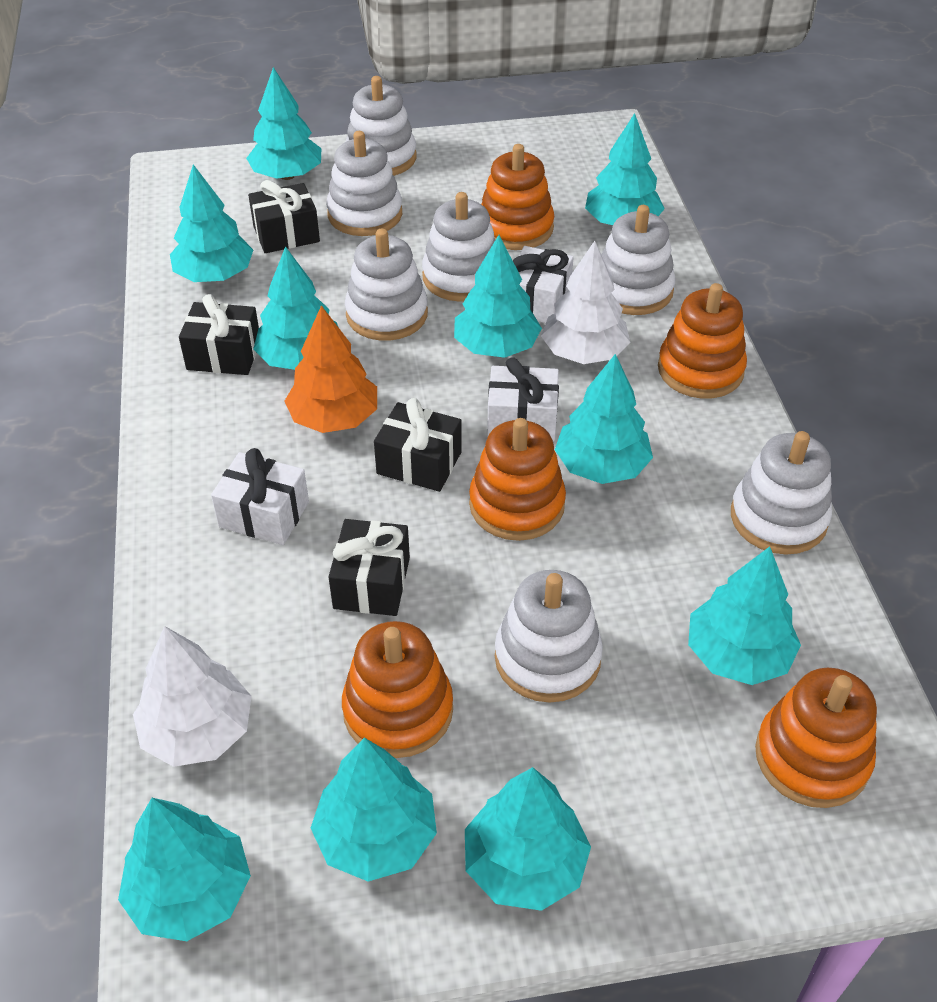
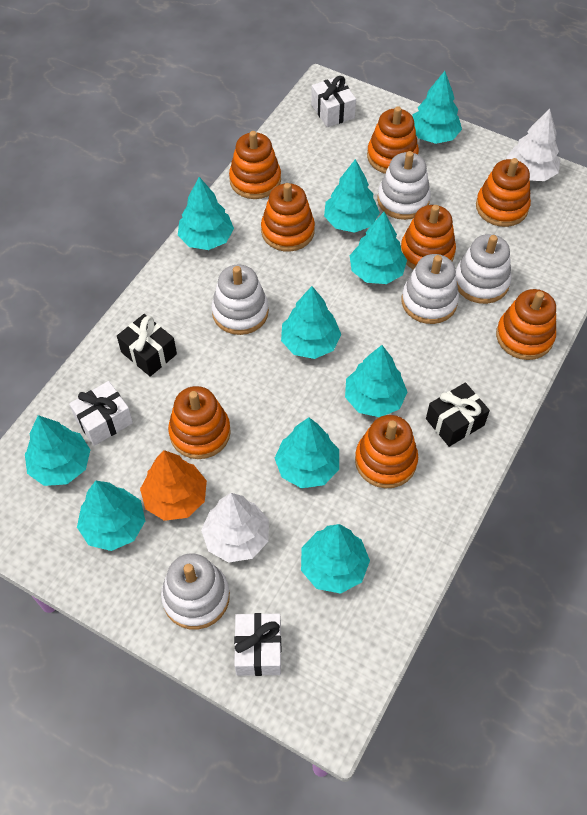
black gift: 4 -> 2
orange stacking toy: 5 -> 8
white stacking toy: 7 -> 5

